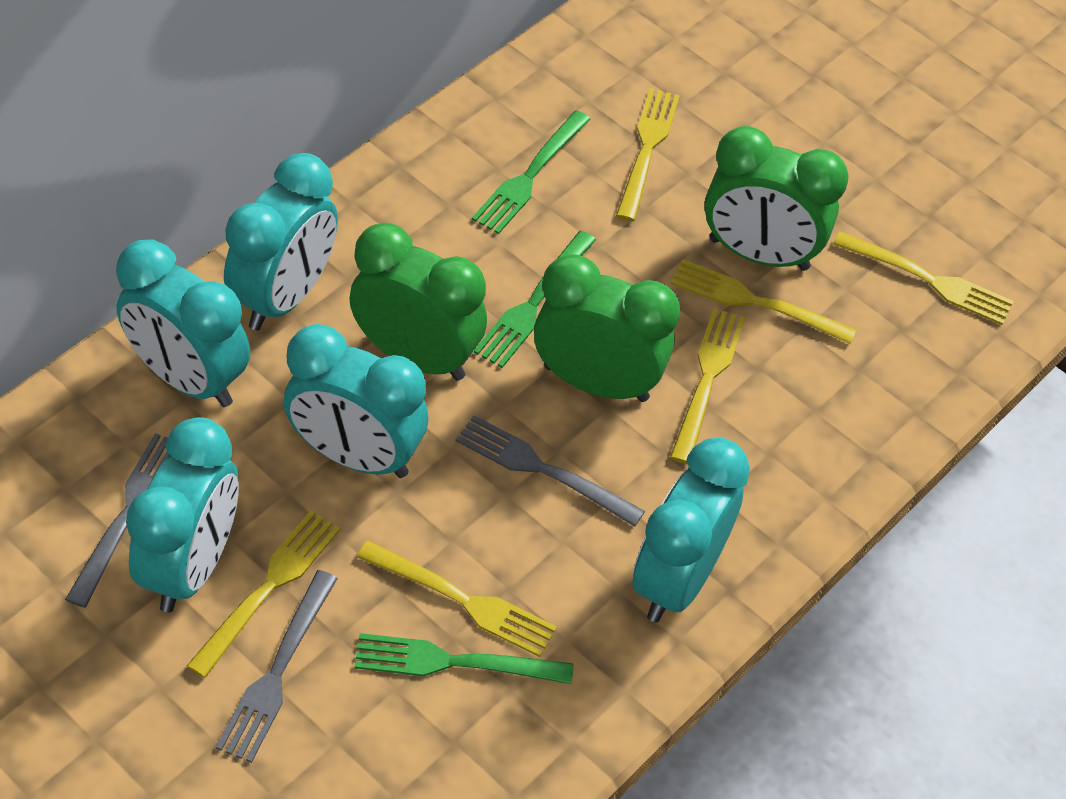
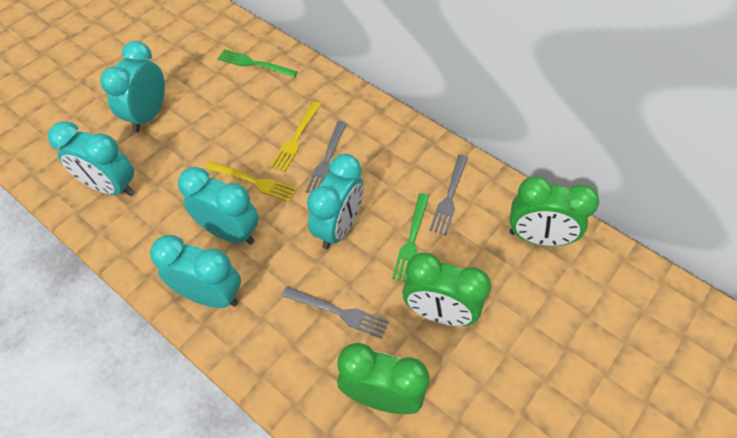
green fork: 3 -> 2
yellow fork: 6 -> 2

